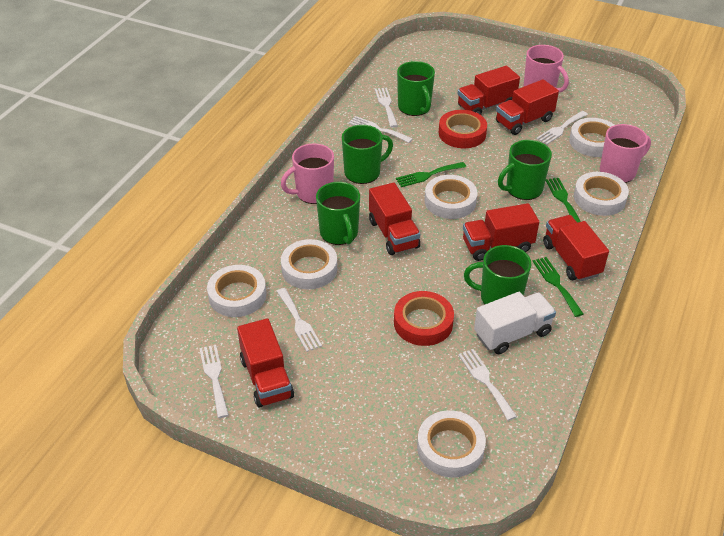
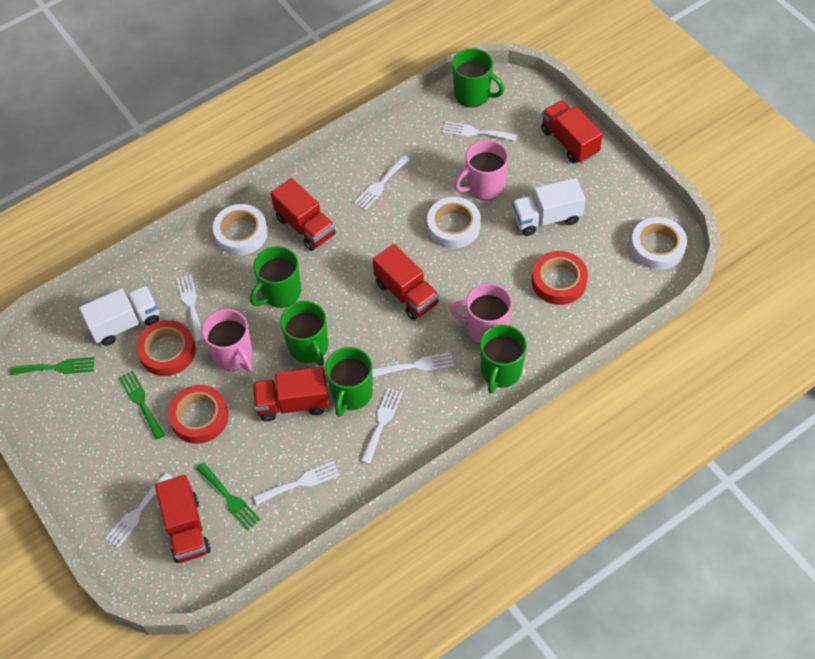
red tape: 2 -> 3
red truck: 6 -> 5
white fork: 6 -> 7
white tape: 6 -> 3
white truck: 1 -> 2

